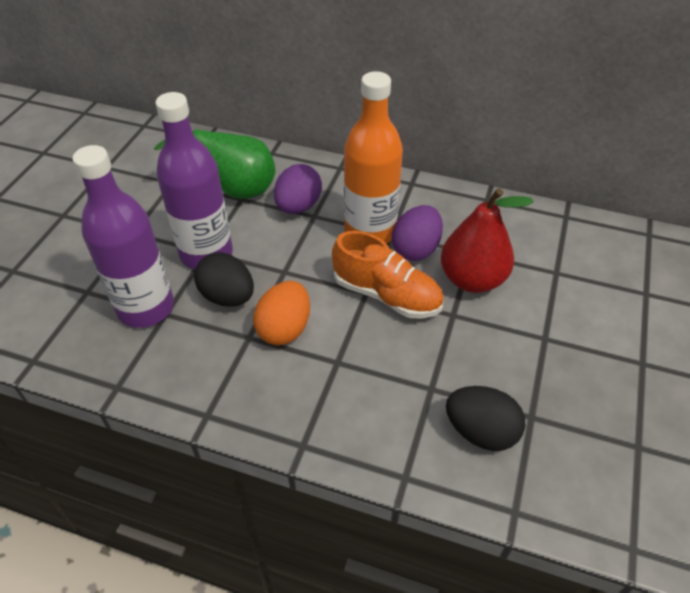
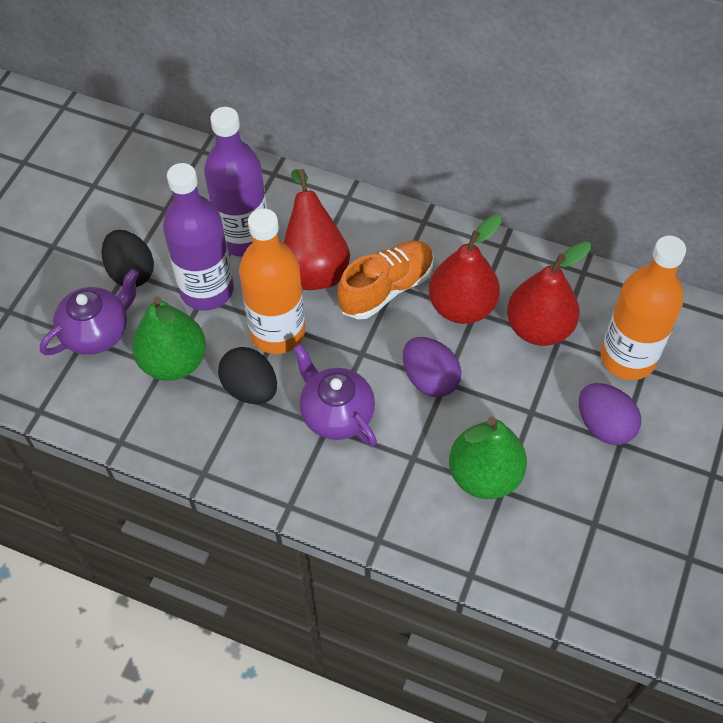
green pear: 1 -> 2
orange bottle: 1 -> 2
orange egg: 1 -> 0
purple teapot: 0 -> 2
red pear: 1 -> 3

